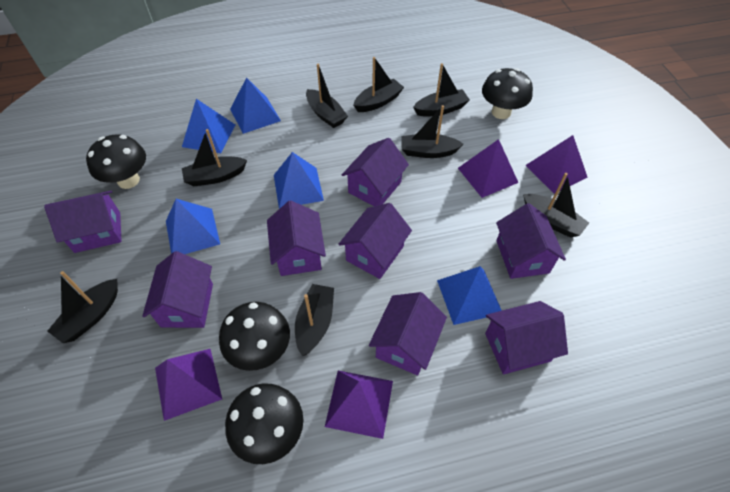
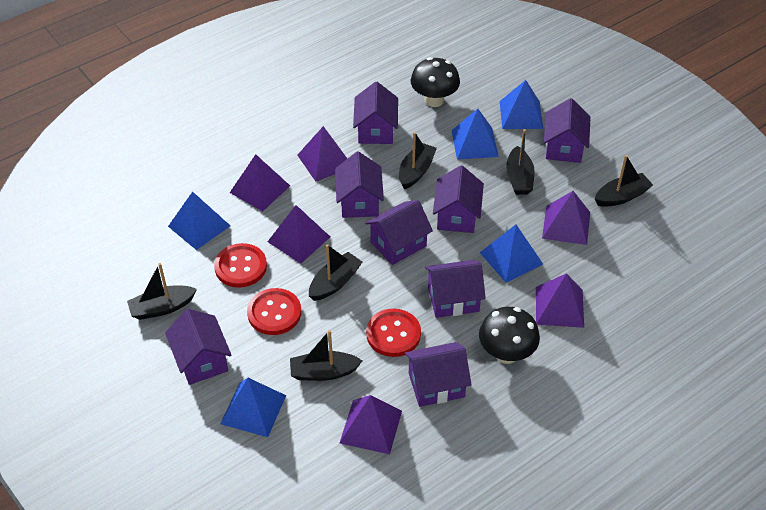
black boat: 8 -> 6
black mushroom: 4 -> 2
purple pyramid: 4 -> 6
red button: 0 -> 3

